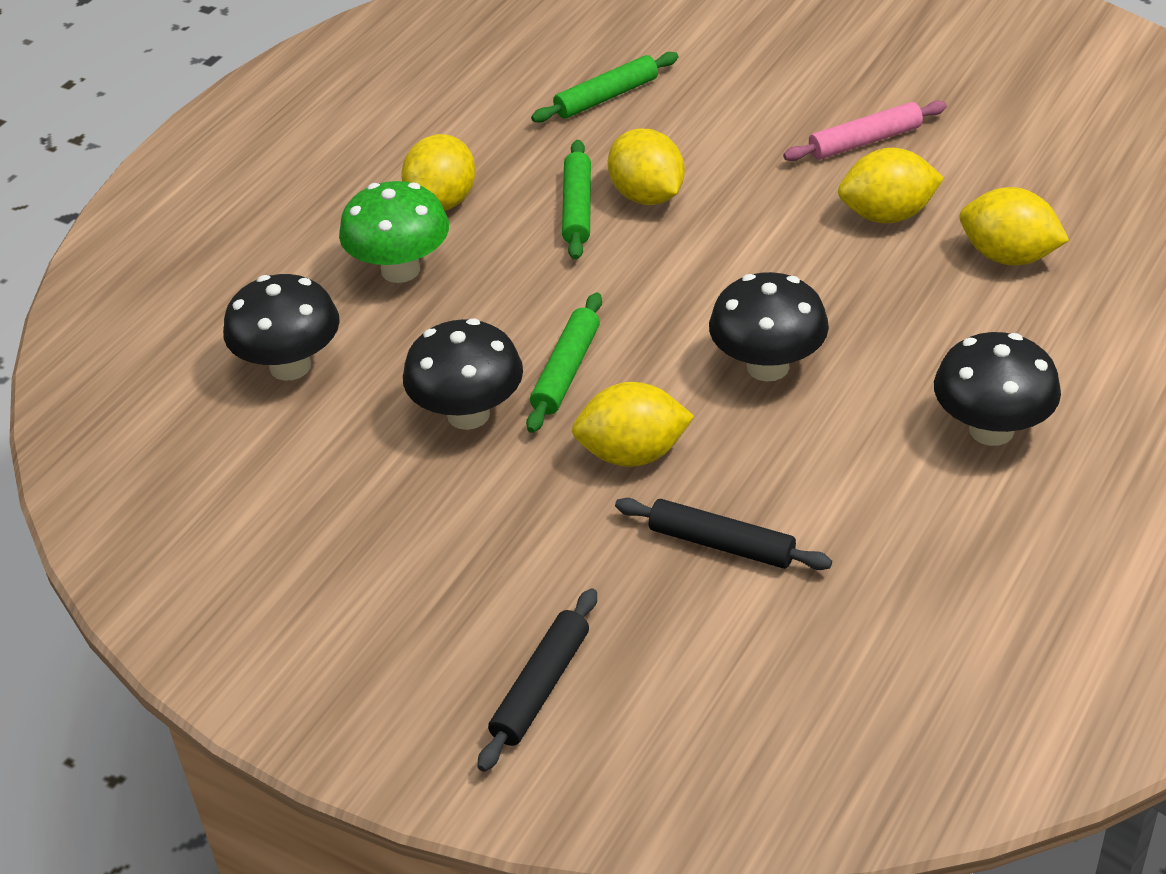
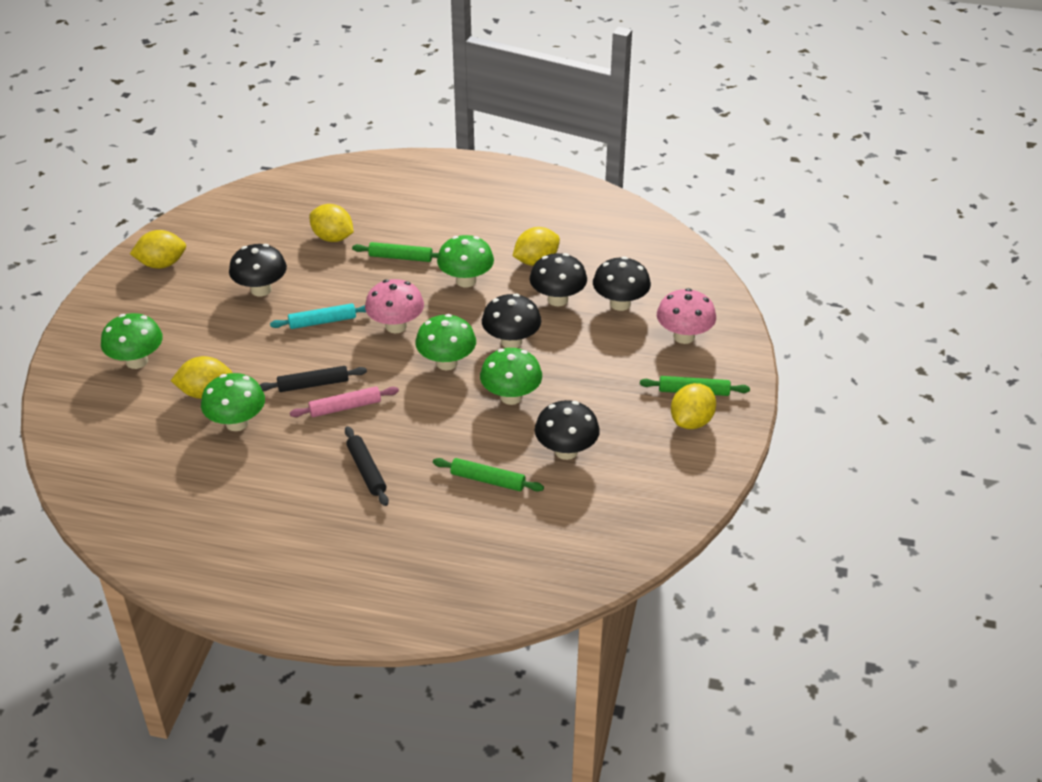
black mushroom: 4 -> 5
green mushroom: 1 -> 5
pink mushroom: 0 -> 2
turquoise rolling pin: 0 -> 1

